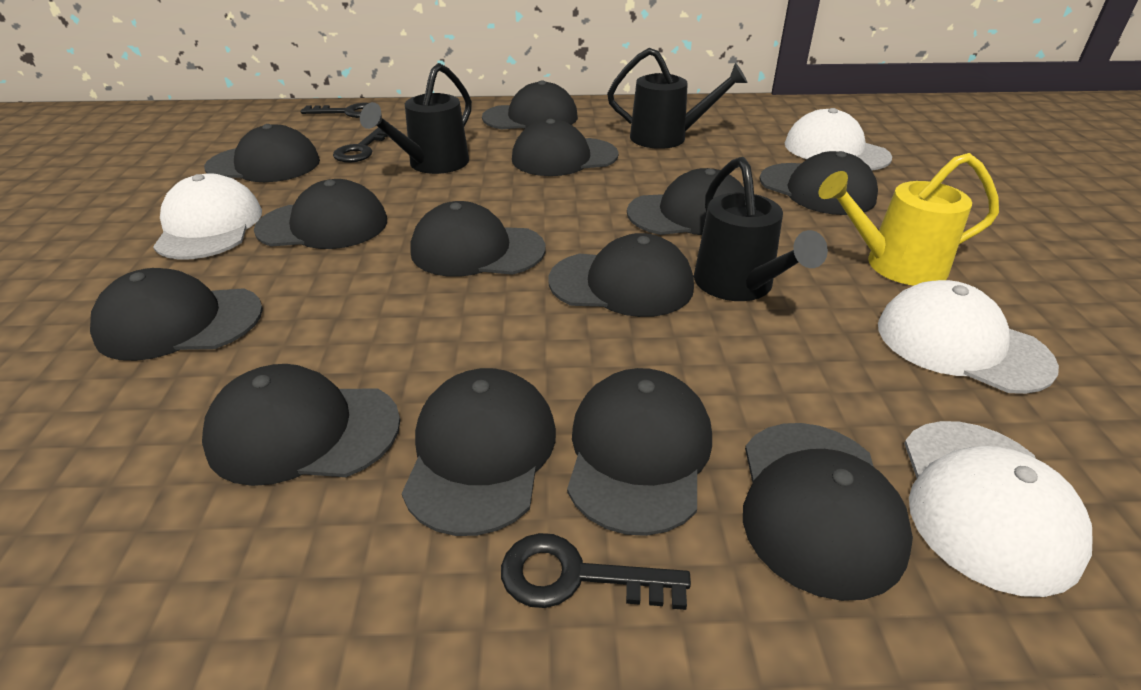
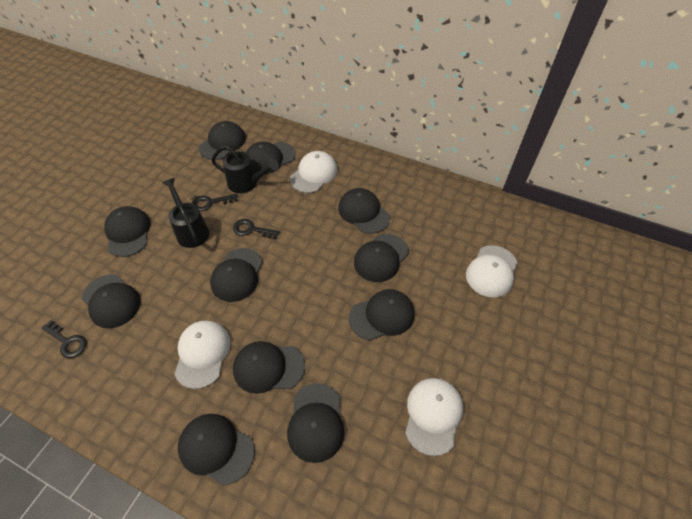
black cap: 13 -> 11
black watering can: 3 -> 2
yellow watering can: 1 -> 0

